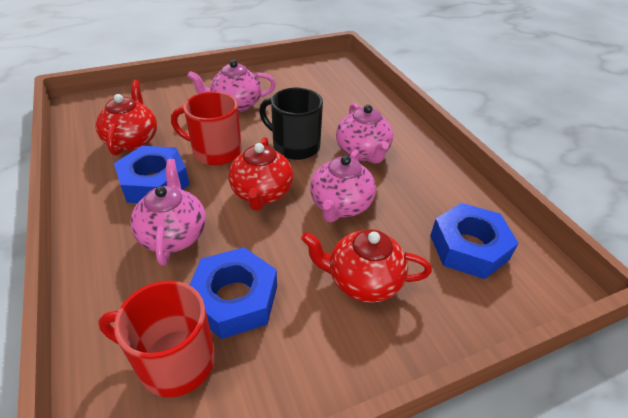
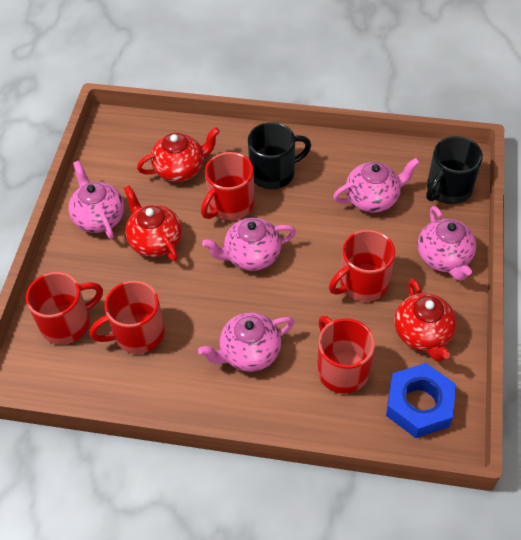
black mug: 1 -> 2
blue nut: 3 -> 1
pink teapot: 4 -> 5
red mug: 2 -> 5

